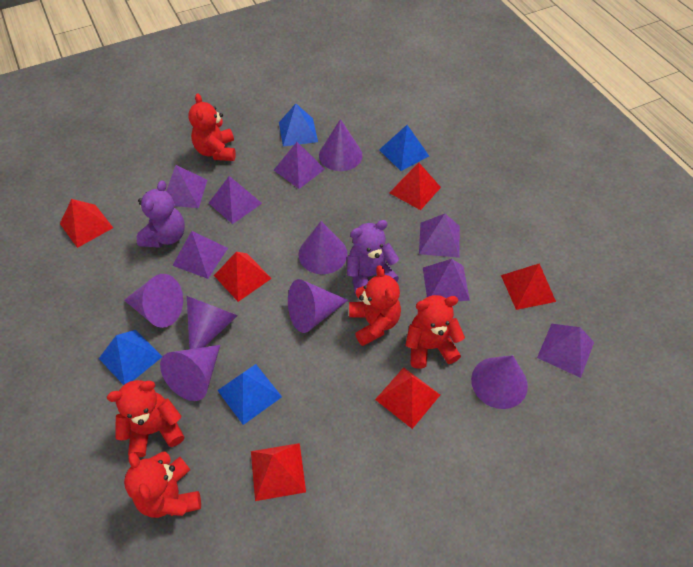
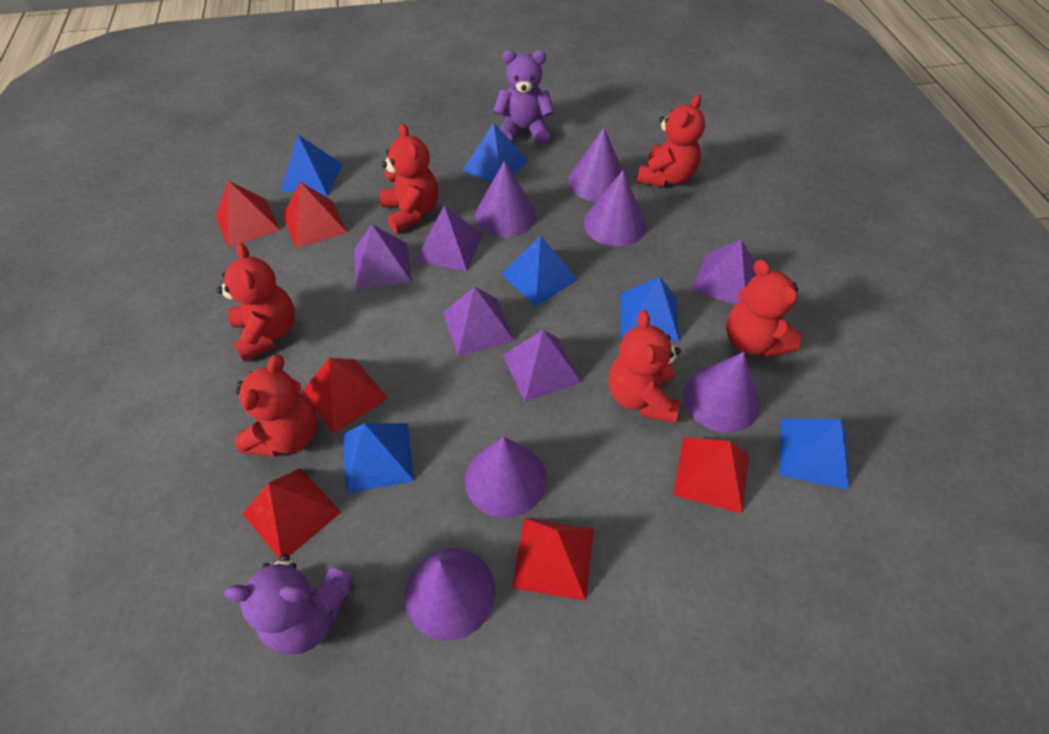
blue pyramid: 4 -> 6
purple cone: 7 -> 6
purple pyramid: 7 -> 5
red teddy bear: 5 -> 6

